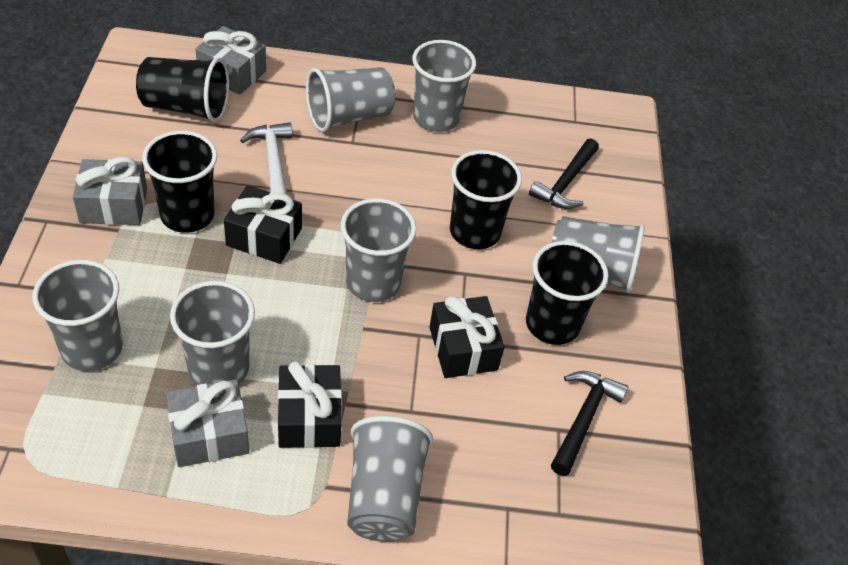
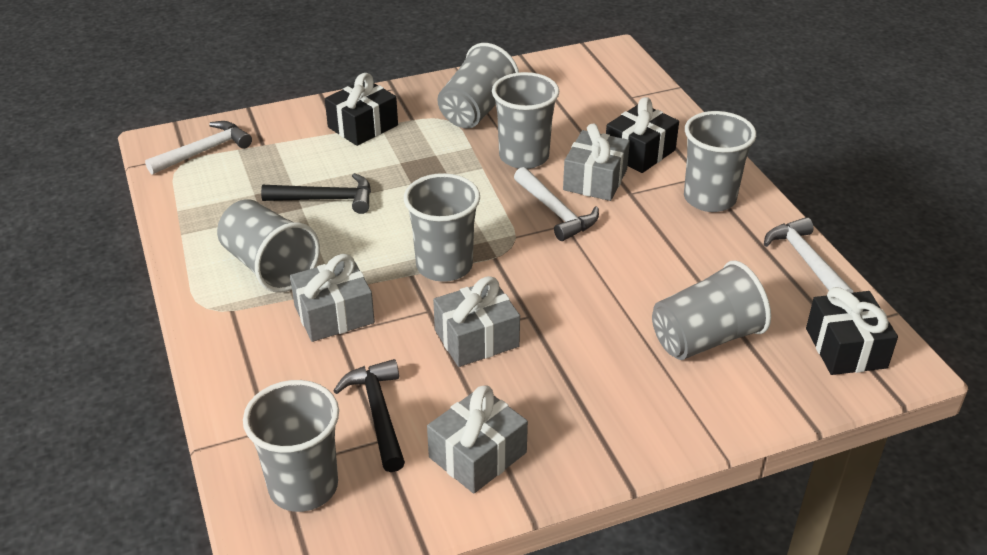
black cup: 4 -> 0
grey gift: 3 -> 4
white hammer: 1 -> 3

